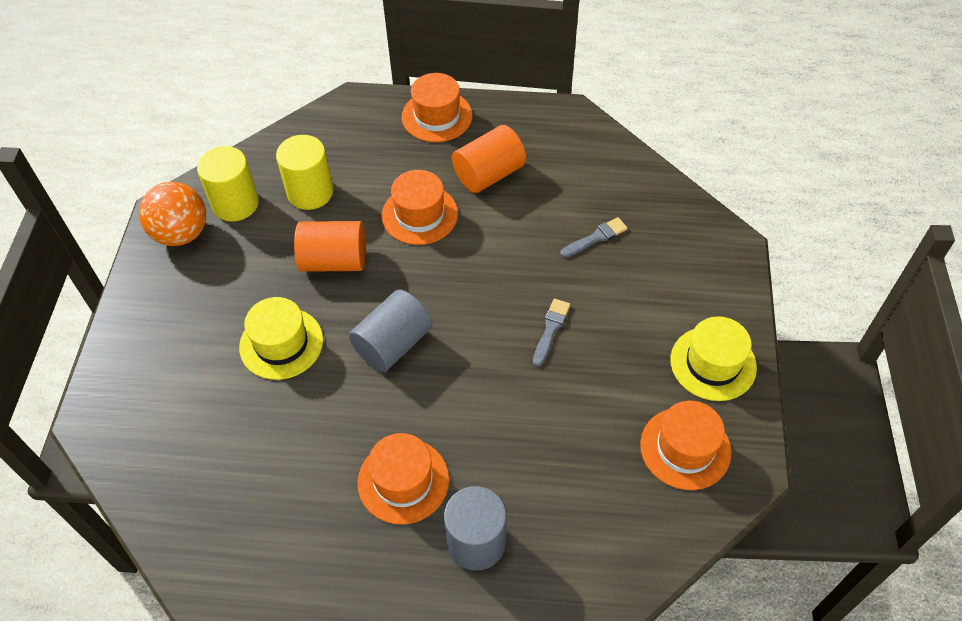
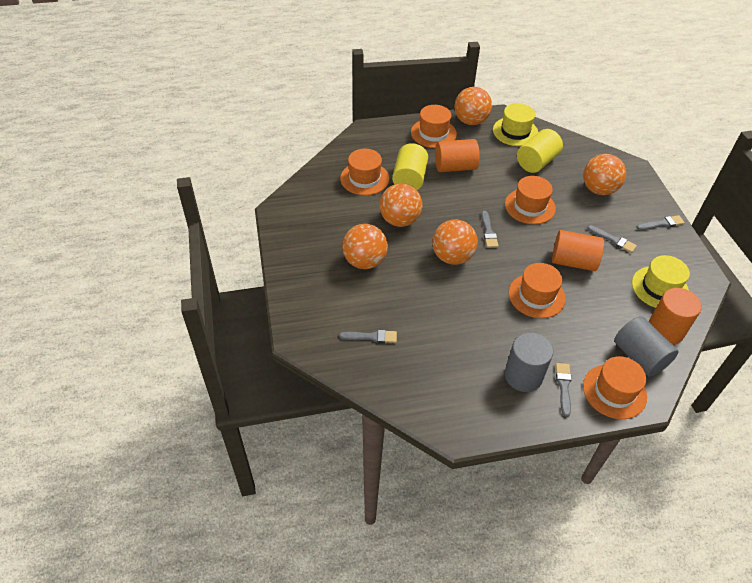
grey brush: 2 -> 5
orange ball: 1 -> 5
orange cylinder: 2 -> 3
orange hat: 4 -> 5

